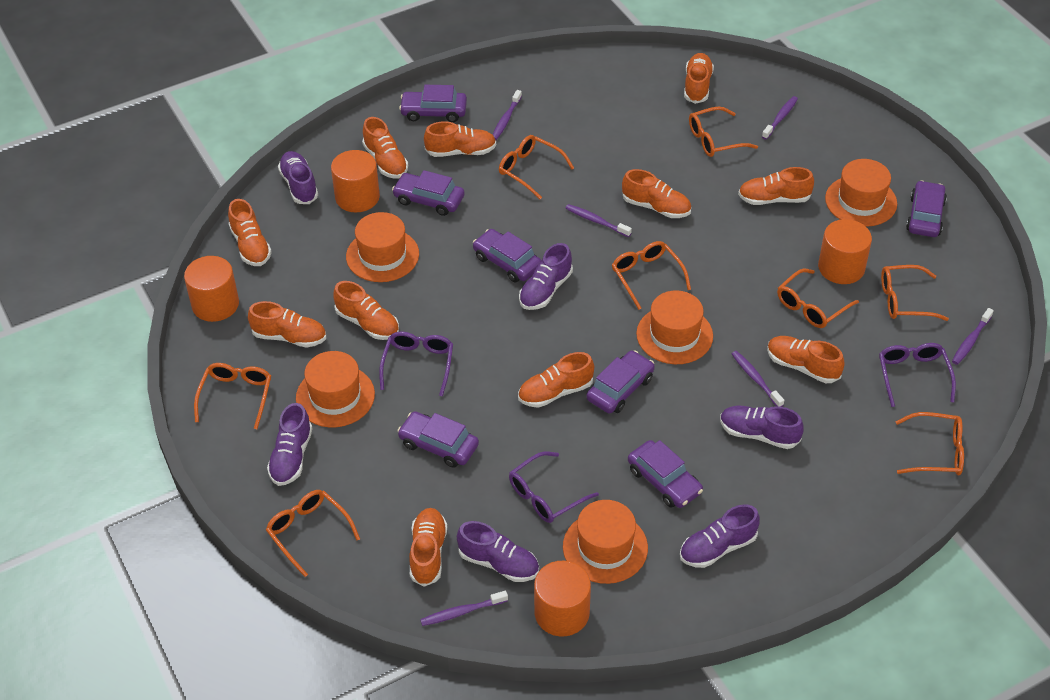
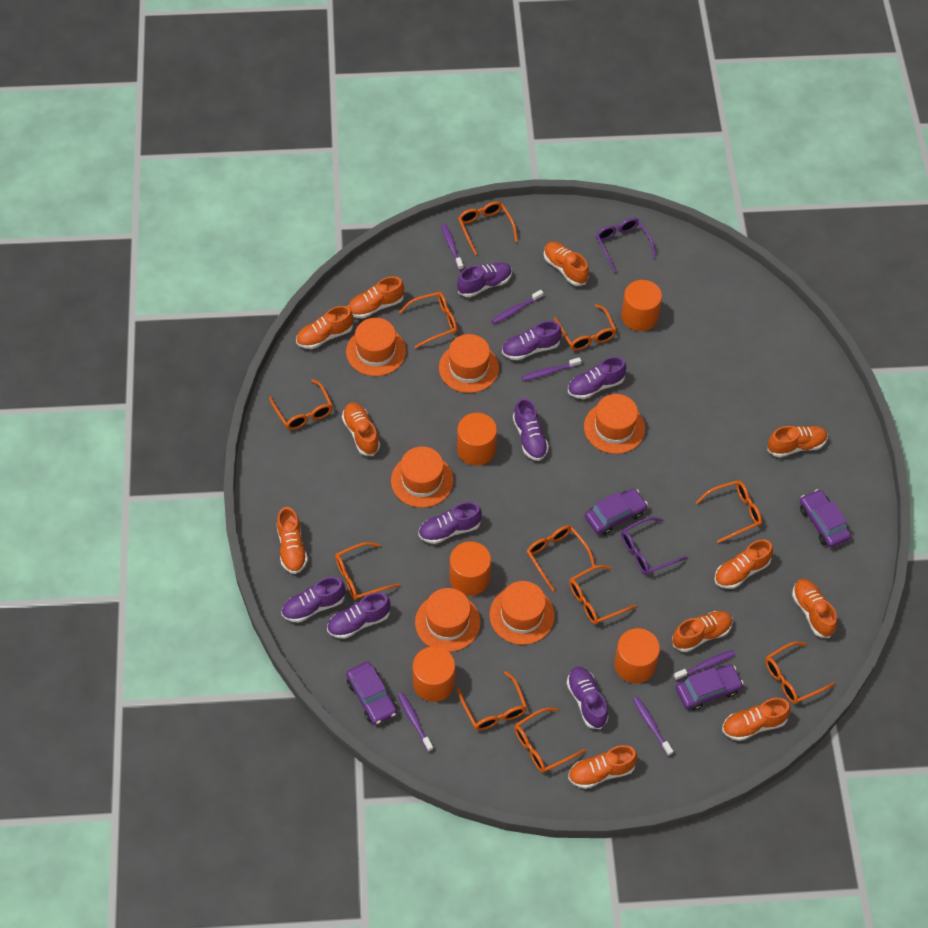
orange cylinder: 4 -> 5
orange glasses: 8 -> 11
orange hat: 5 -> 6
purple car: 7 -> 4
purple glasses: 3 -> 2
purple shoe: 6 -> 8

